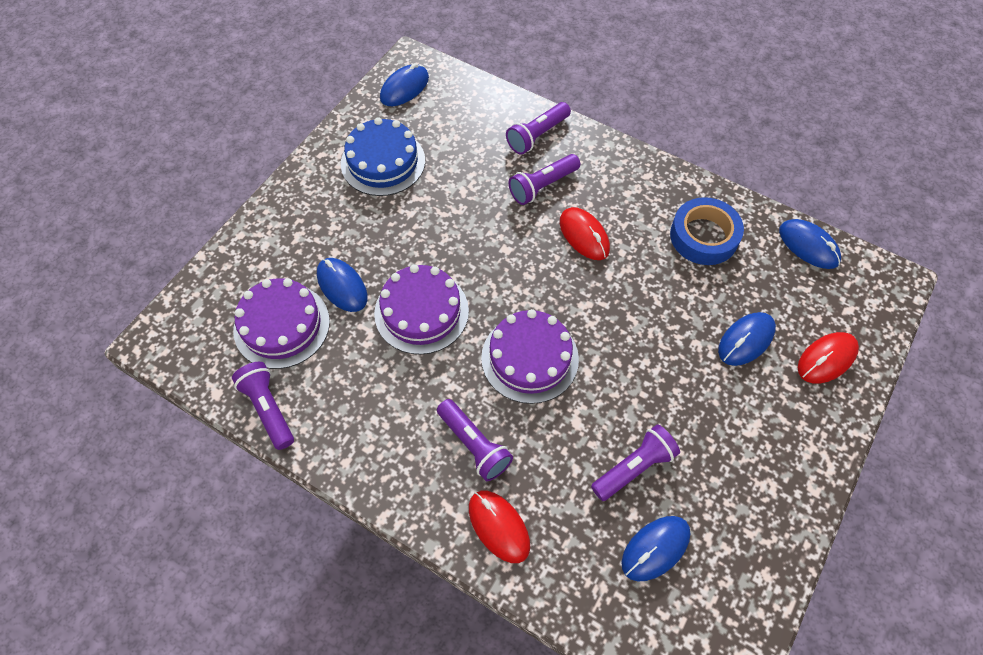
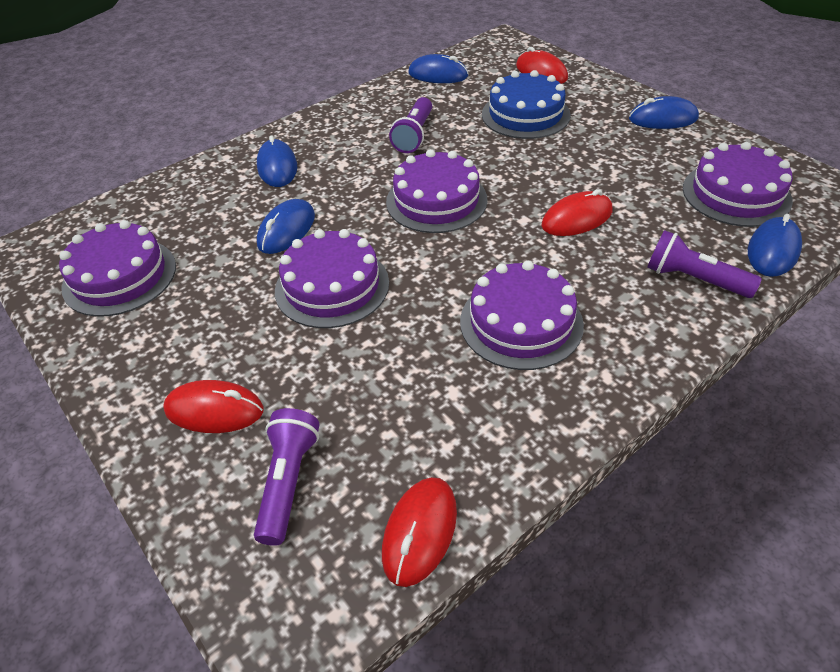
blue tape: 1 -> 0
purple cake: 3 -> 5
purple flashlight: 5 -> 3
red mouse: 3 -> 4

